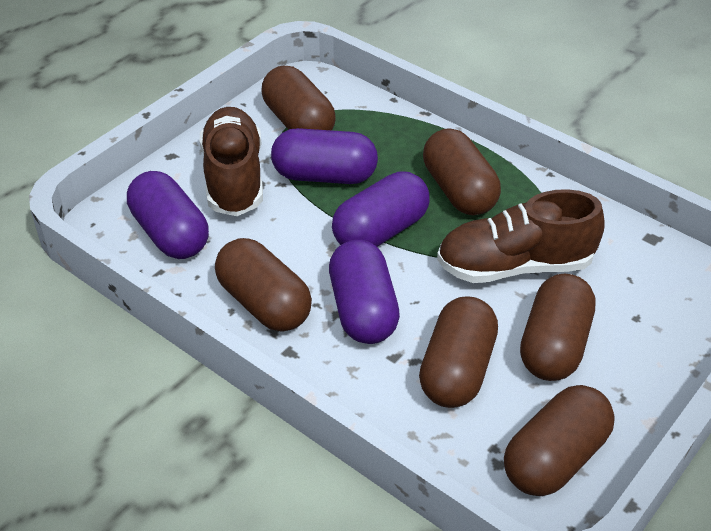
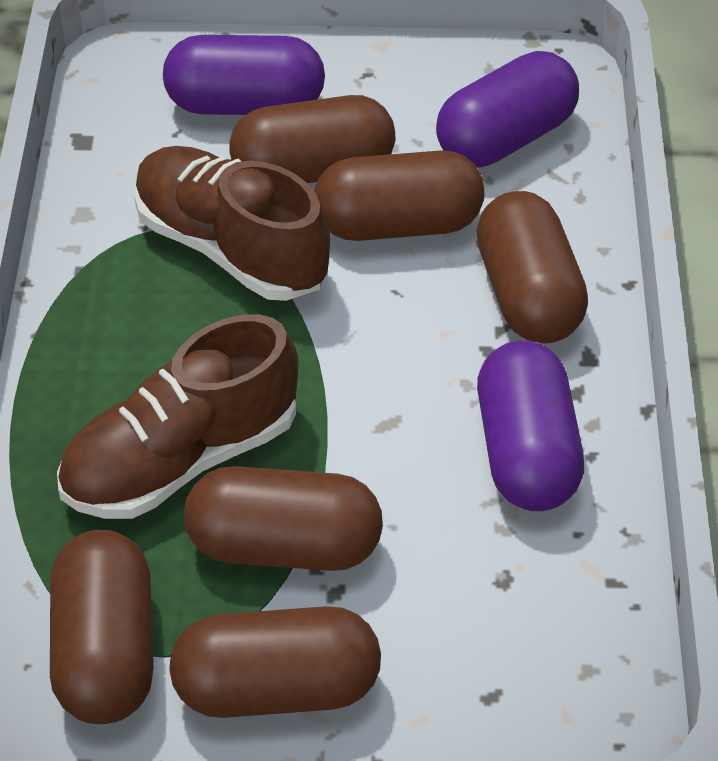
purple capsule: 4 -> 3

